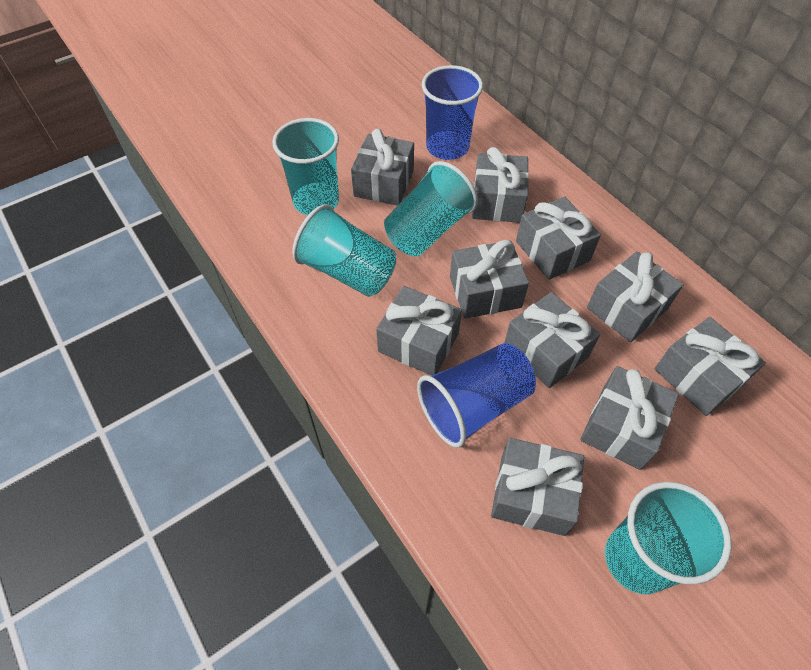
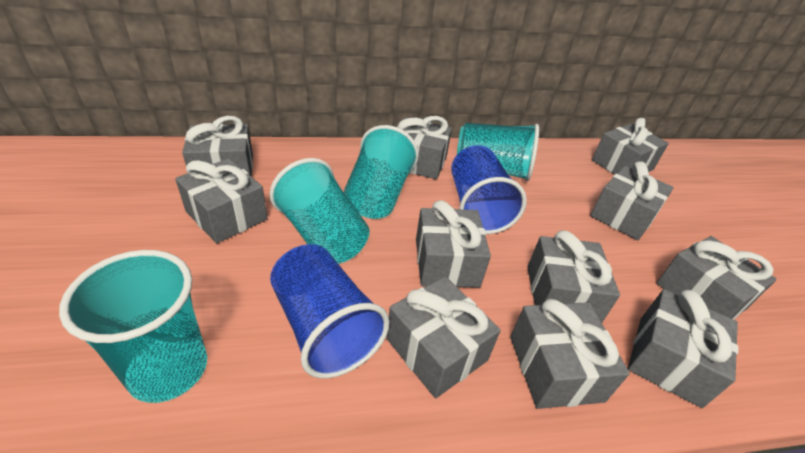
grey gift: 10 -> 11

